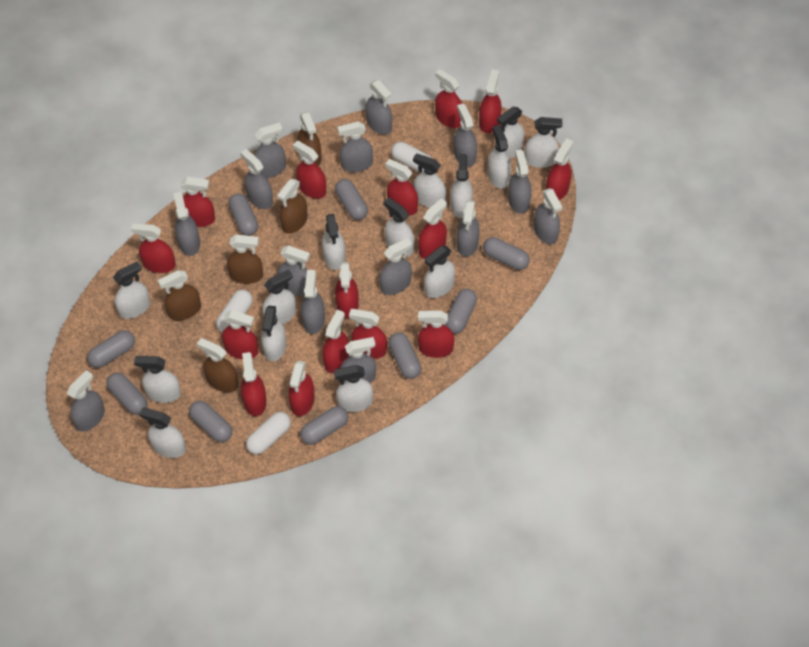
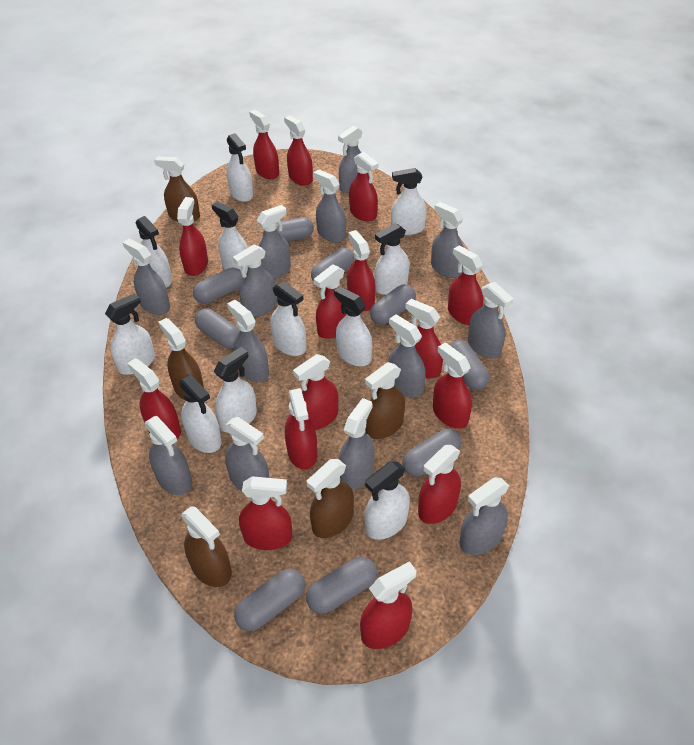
grey spray bottle: 14 -> 13
white capsule: 3 -> 0
white spray bottle: 14 -> 11

